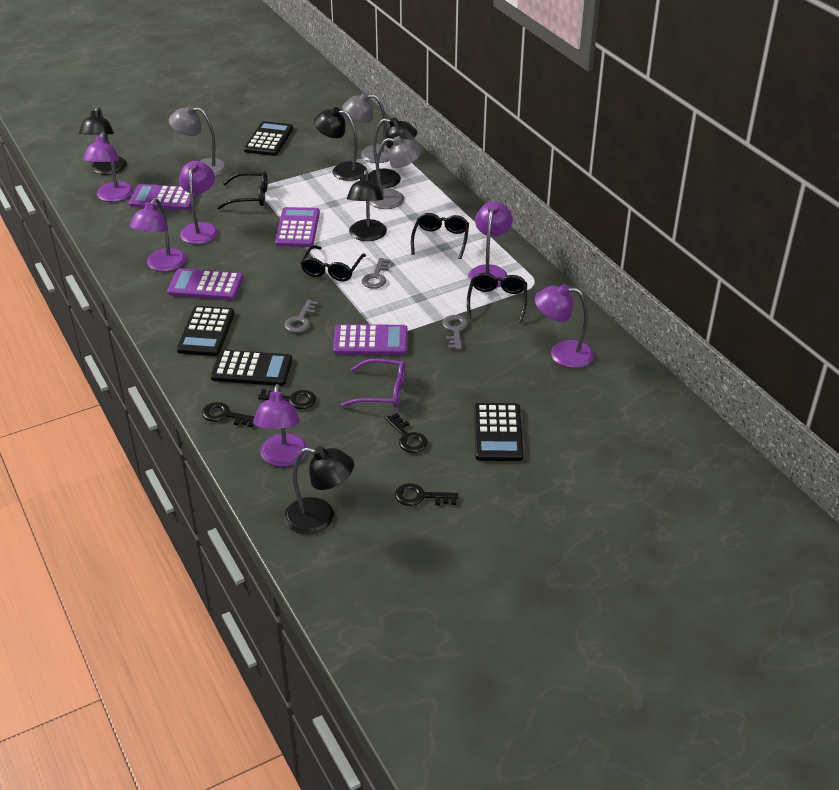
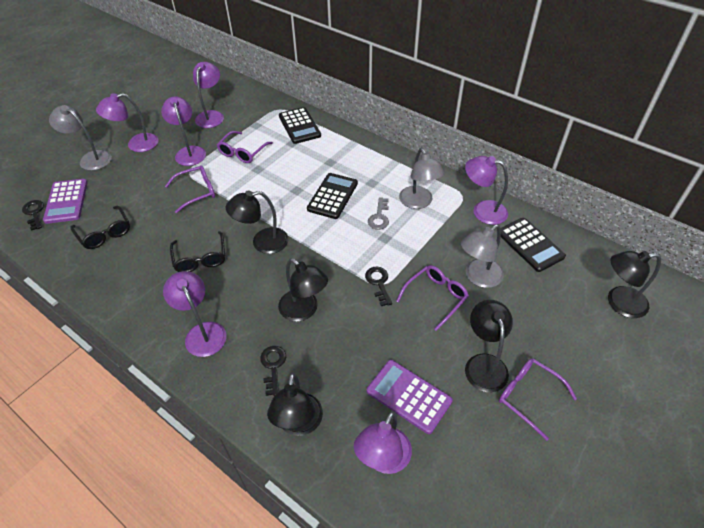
black calculator: 4 -> 3
black glasses: 4 -> 2
black key: 4 -> 3
grey key: 3 -> 1
purple calculator: 4 -> 2
purple glasses: 1 -> 4

